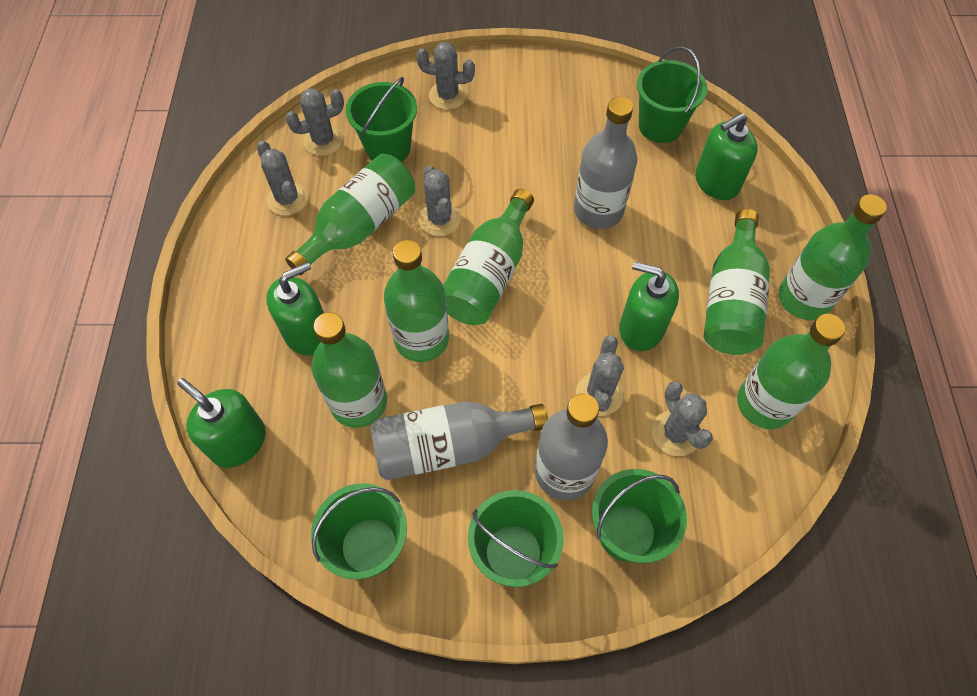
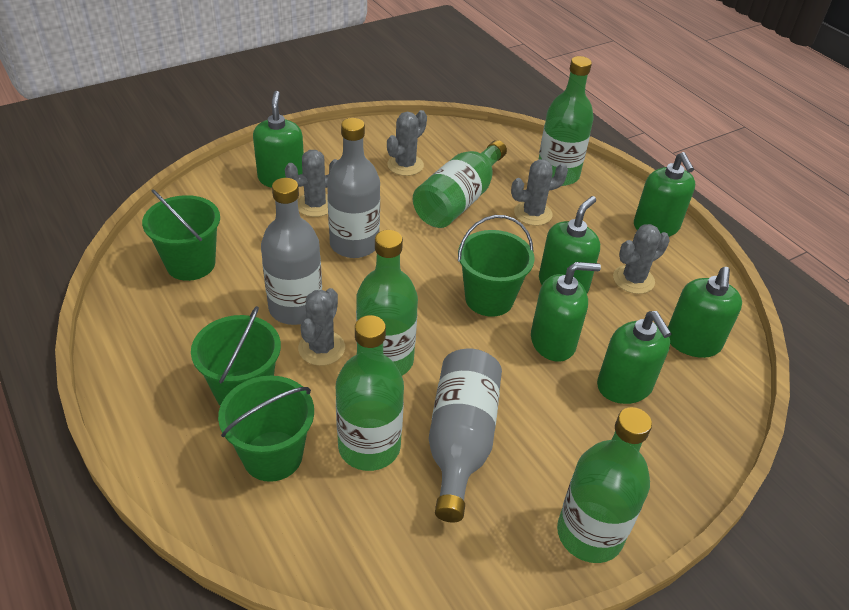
green bottle: 7 -> 5
green bucket: 5 -> 4
green soap dispenser: 4 -> 6
grey cactus: 6 -> 5

